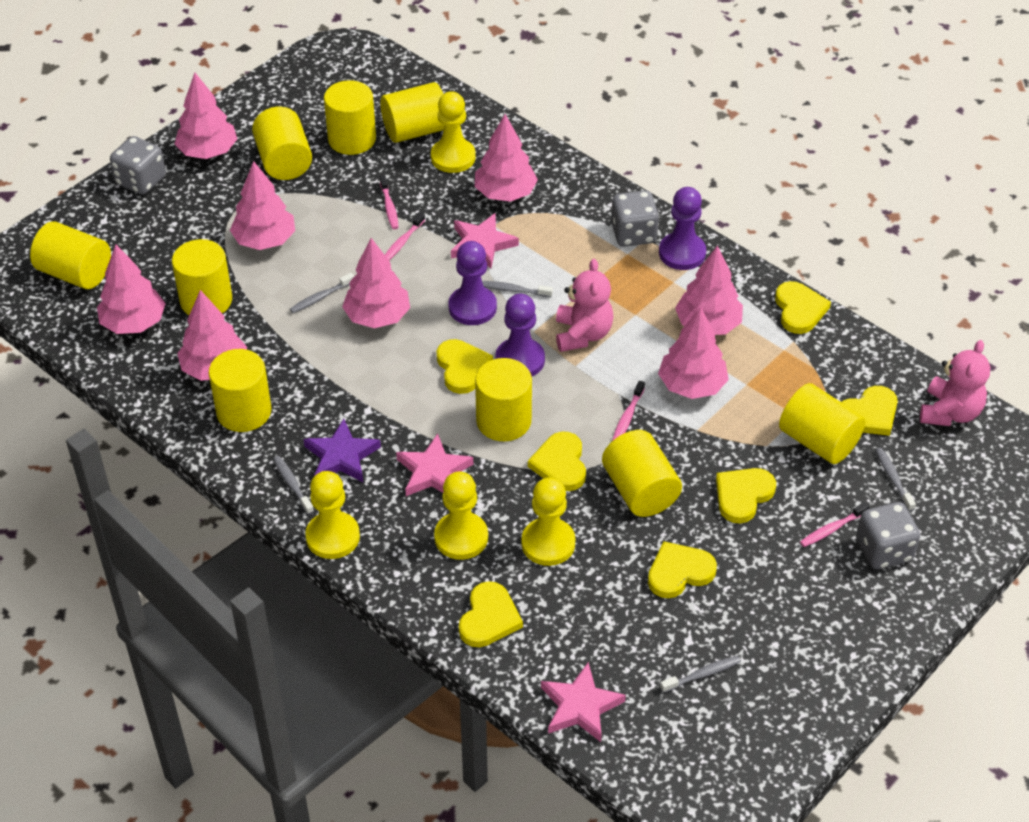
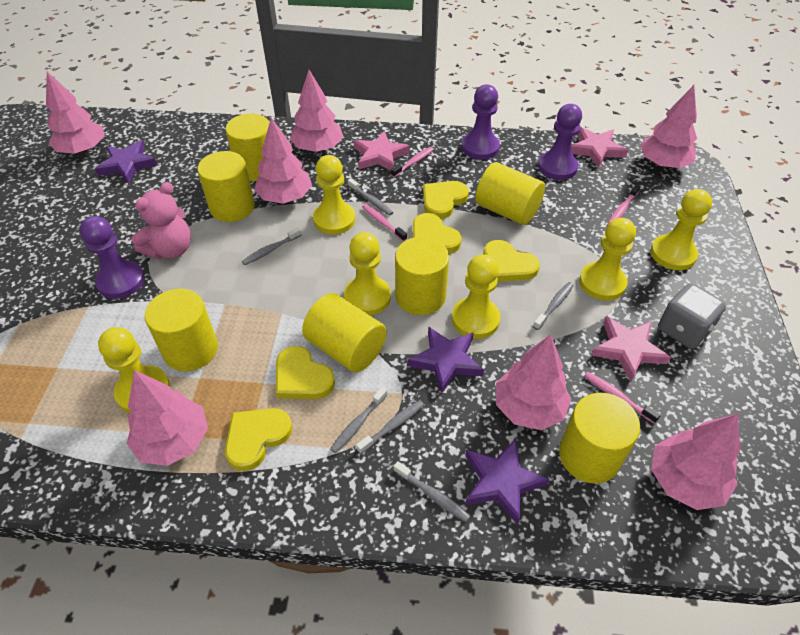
grey dice: 3 -> 1
grey toothbrush: 5 -> 6
pink teddy bear: 2 -> 1
pink tree: 8 -> 7
purple star: 1 -> 3
yellow cylinder: 9 -> 7
yellow heart: 7 -> 5
yellow pawn: 4 -> 6

